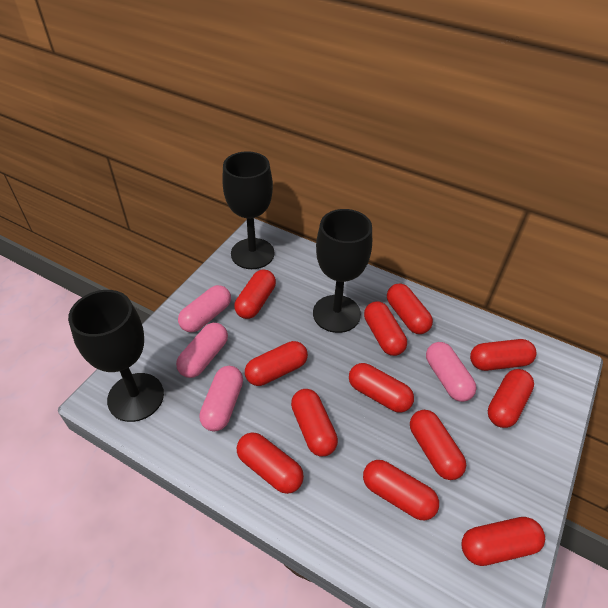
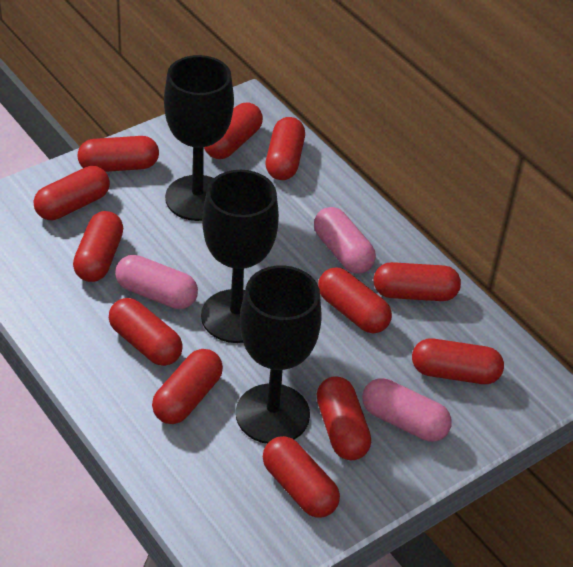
pink capsule: 4 -> 3

